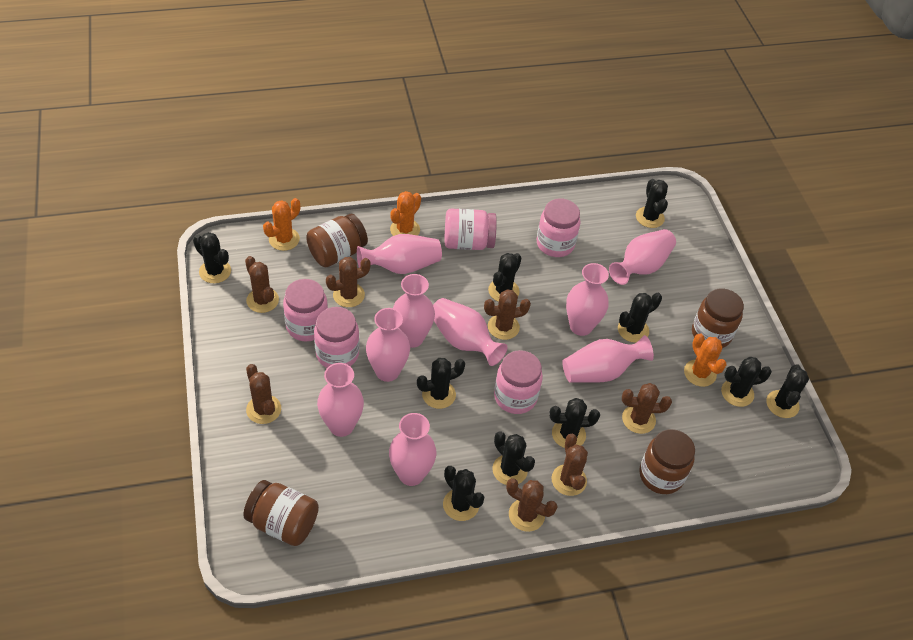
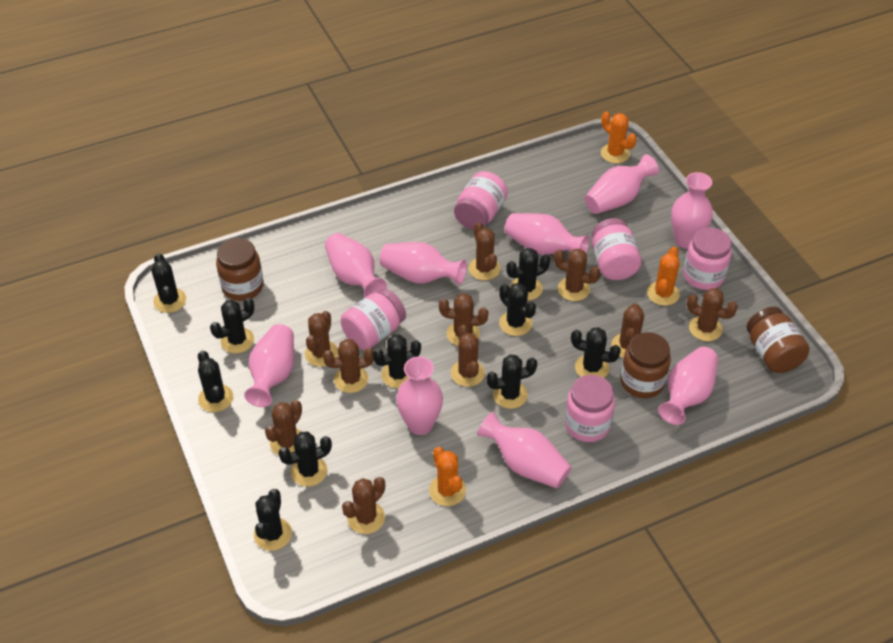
brown cactus: 7 -> 10
brown jar: 4 -> 3

